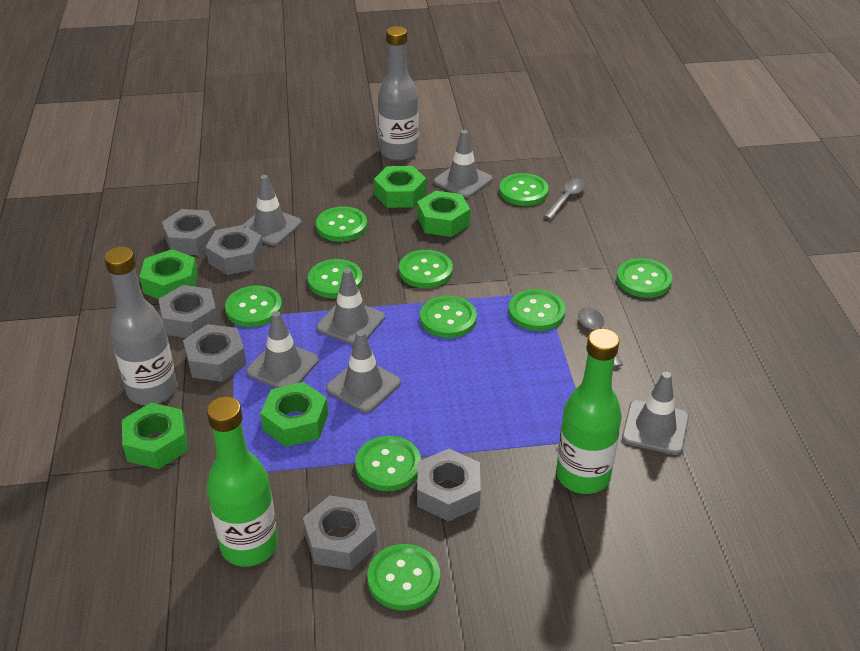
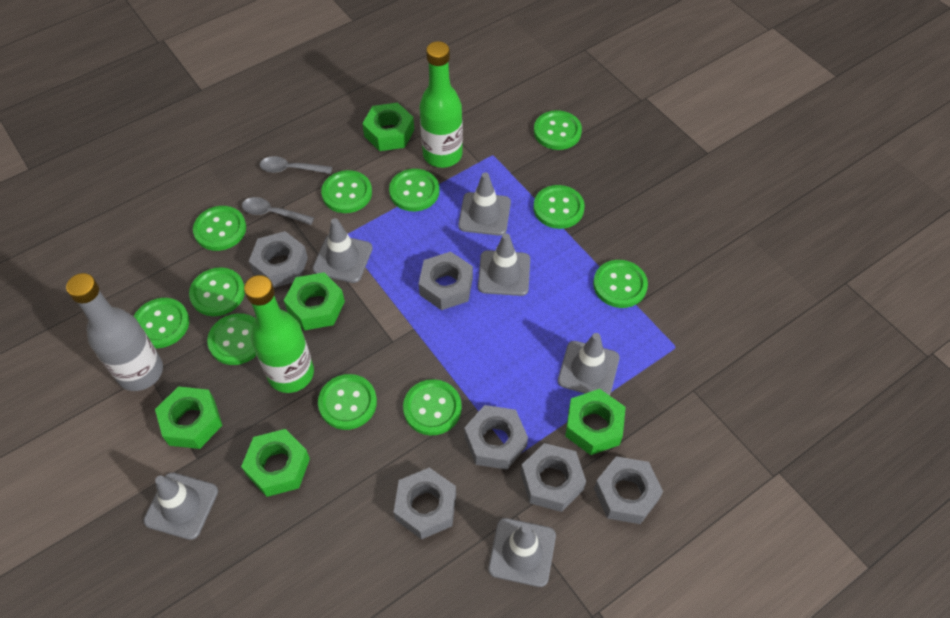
green button: 10 -> 11
grey bottle: 2 -> 1

